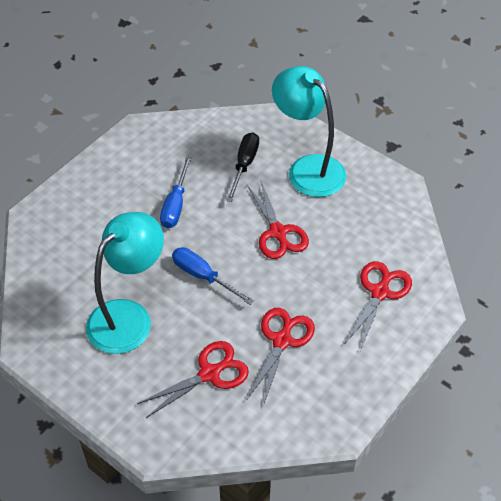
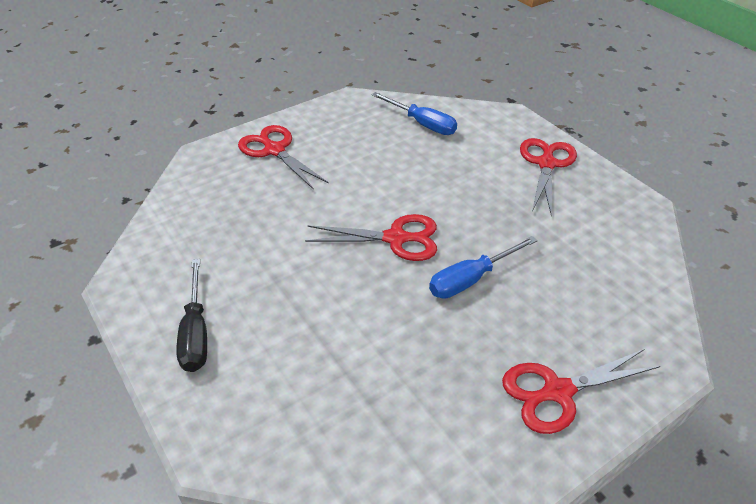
turquoise lamp: 2 -> 0

